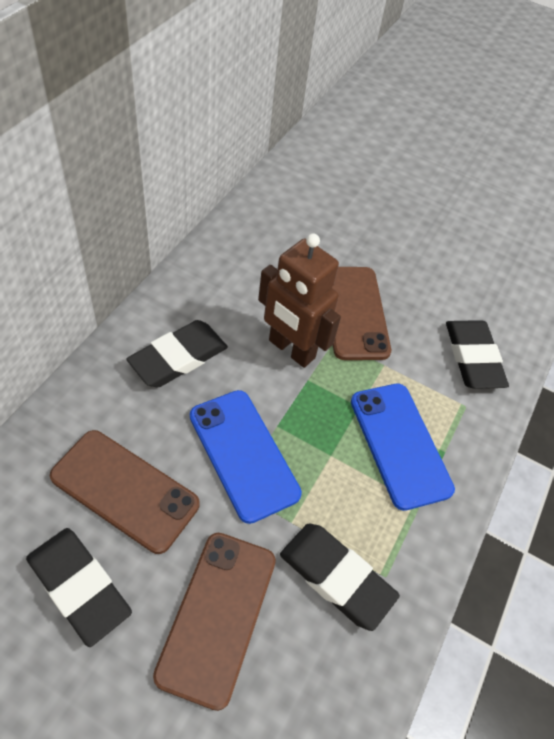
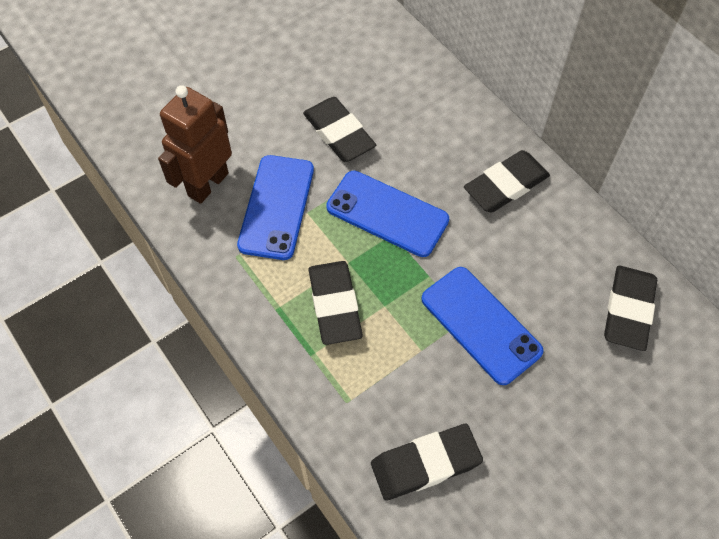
black eraser: 4 -> 5
blue phone: 2 -> 3
brown phone: 3 -> 0

